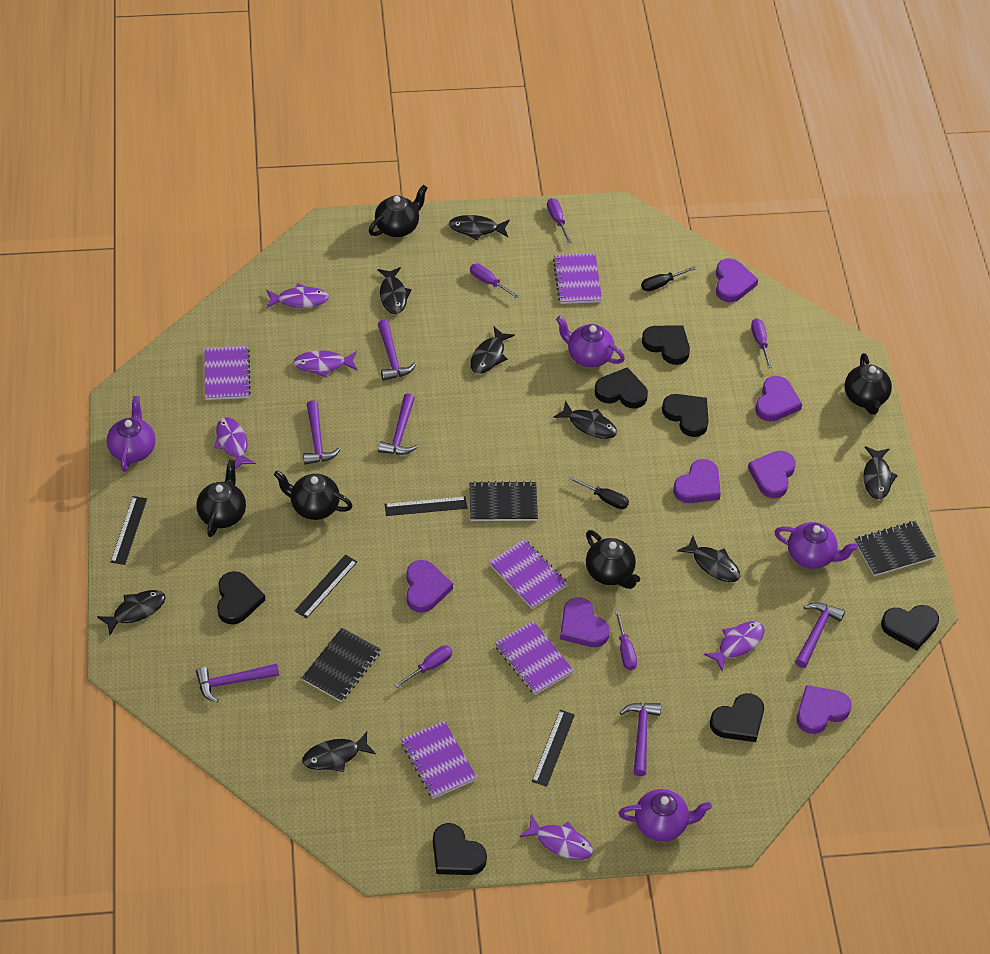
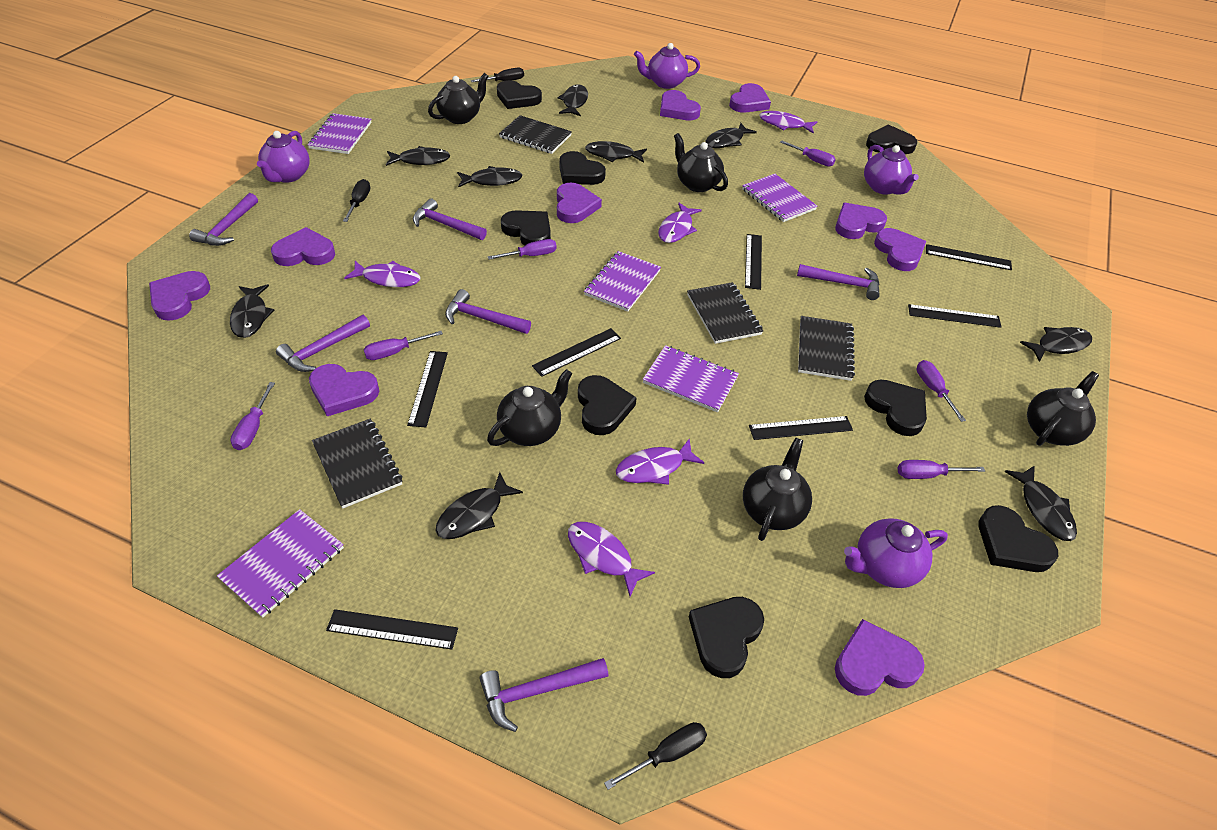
black fish: 8 -> 9
black heart: 7 -> 8
black notebook: 3 -> 4
black ruler: 4 -> 7
black screwdriver: 2 -> 3
purple heart: 7 -> 9
purple screwdriver: 5 -> 6

